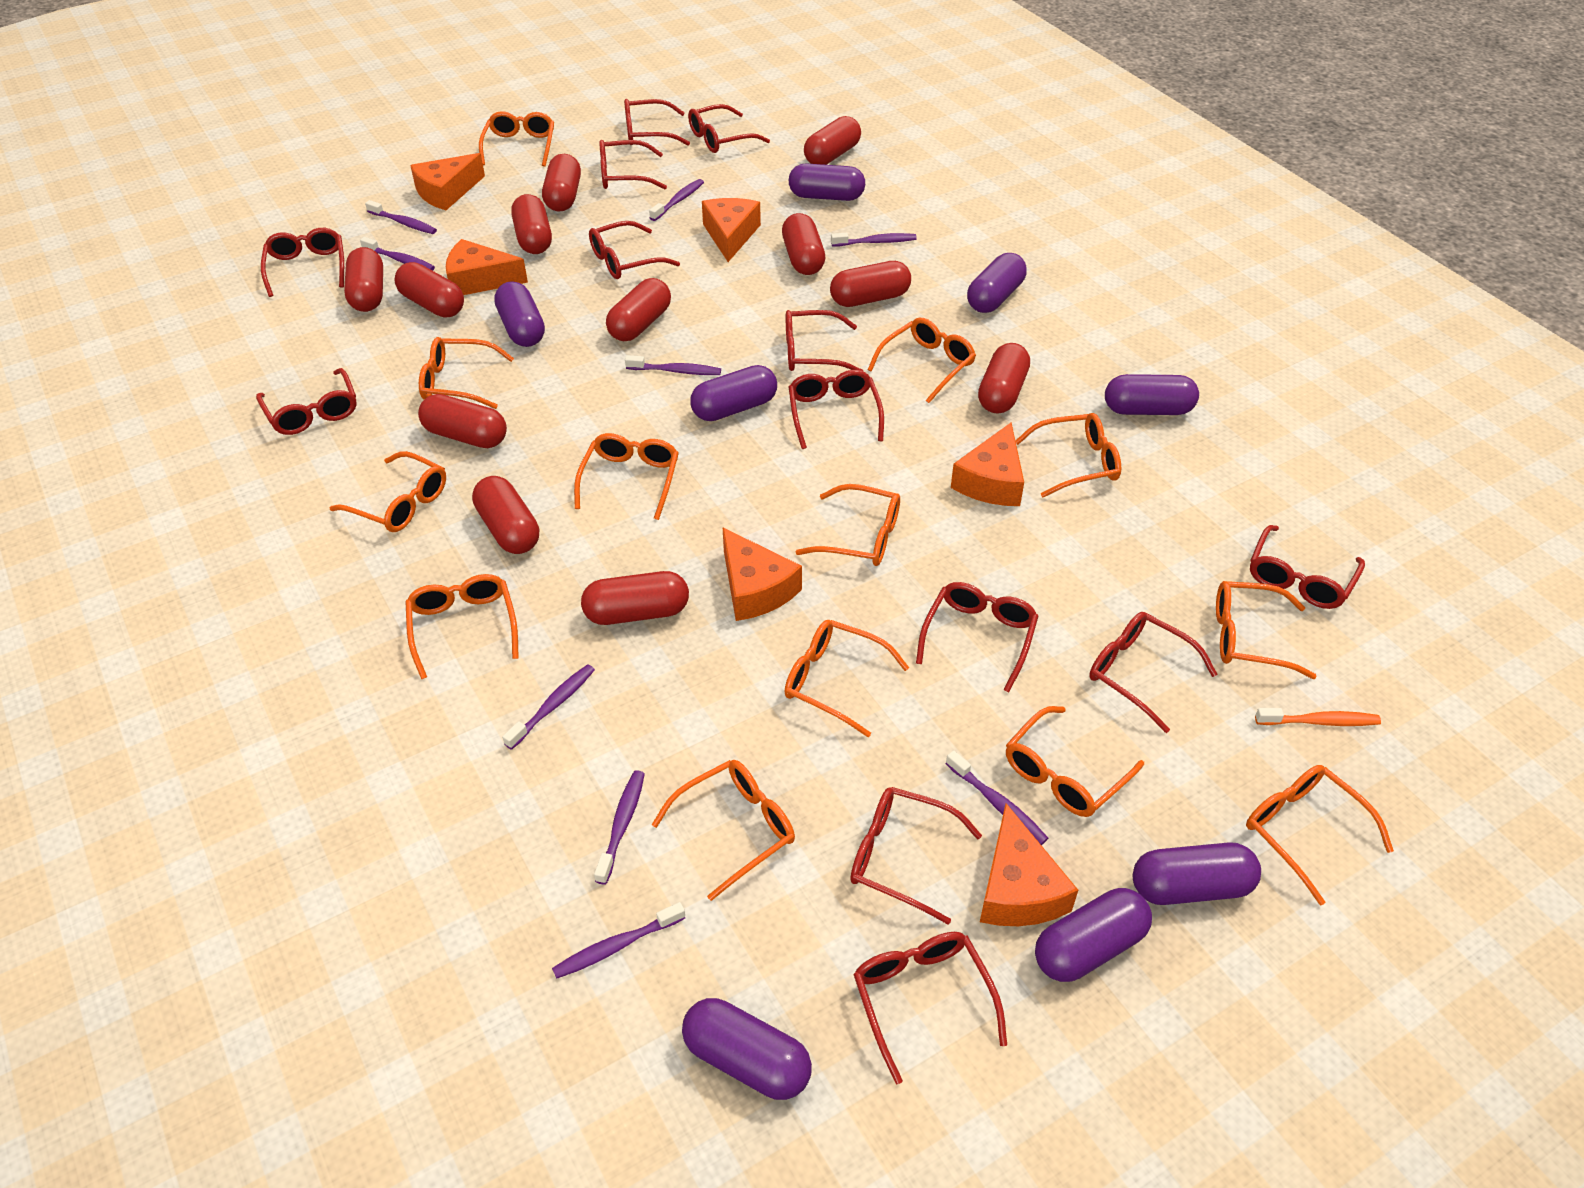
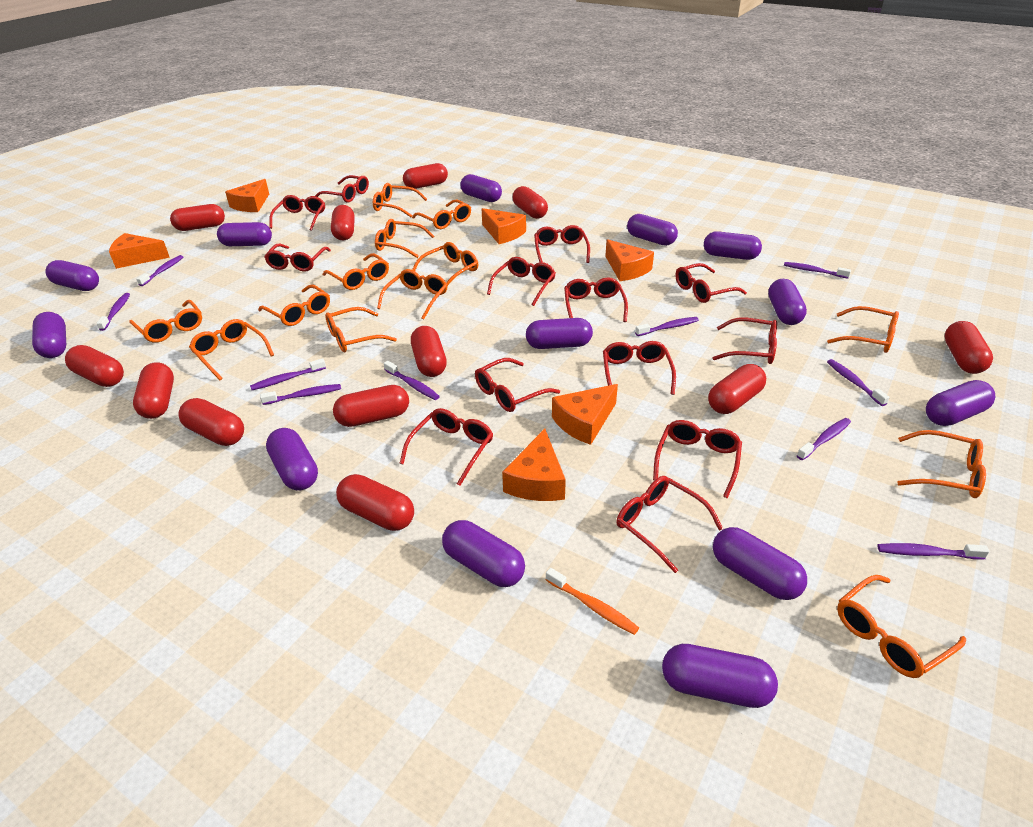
purple capsule: 8 -> 13
purple toothbrush: 9 -> 10

